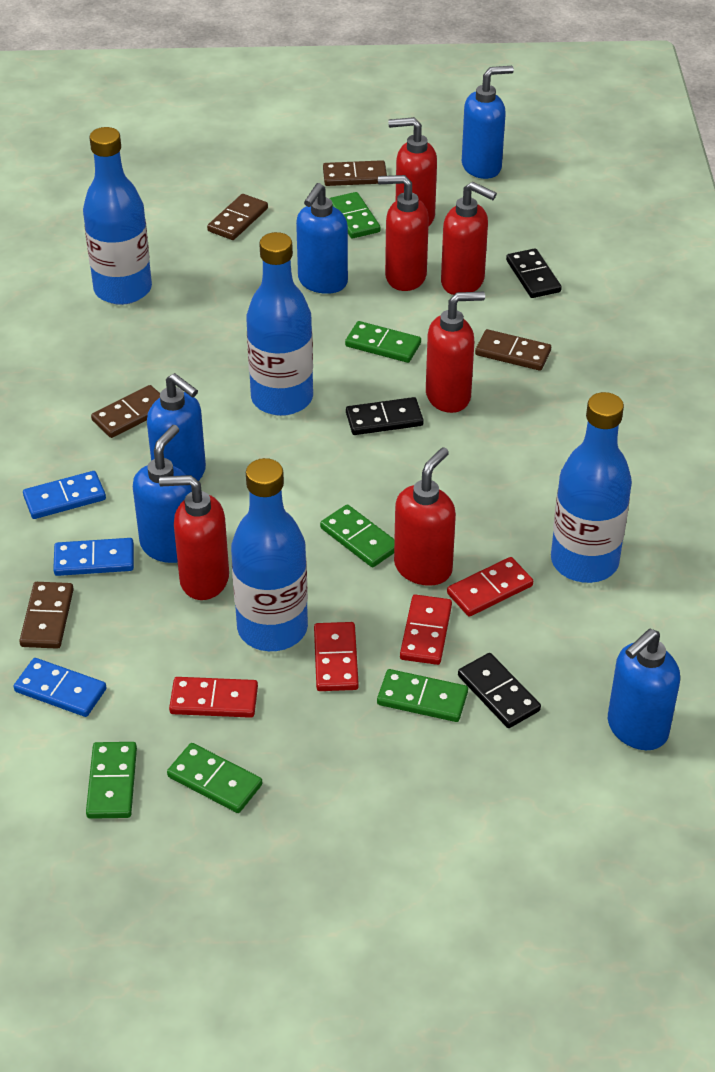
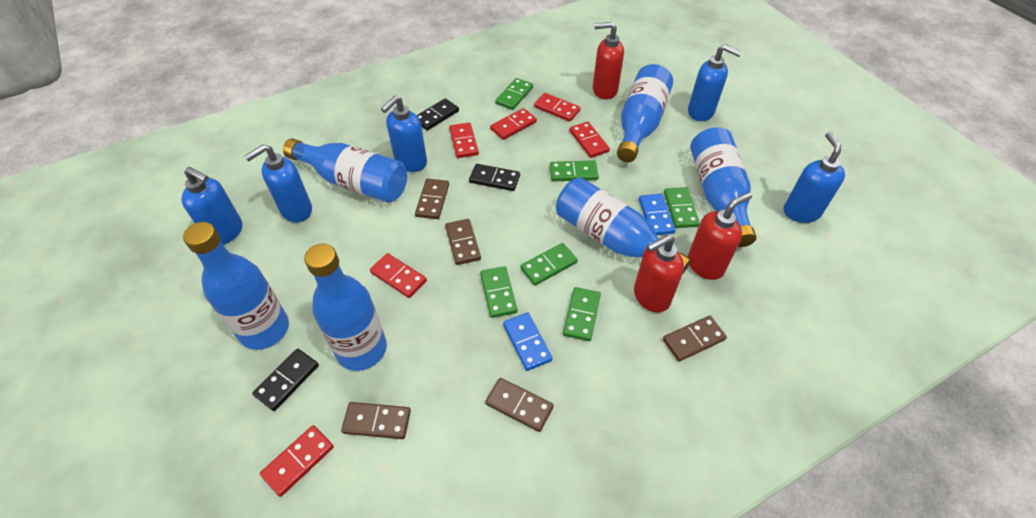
blue bottle: 4 -> 6
blue domino: 3 -> 2
red domino: 4 -> 6
red soap dispenser: 6 -> 3

